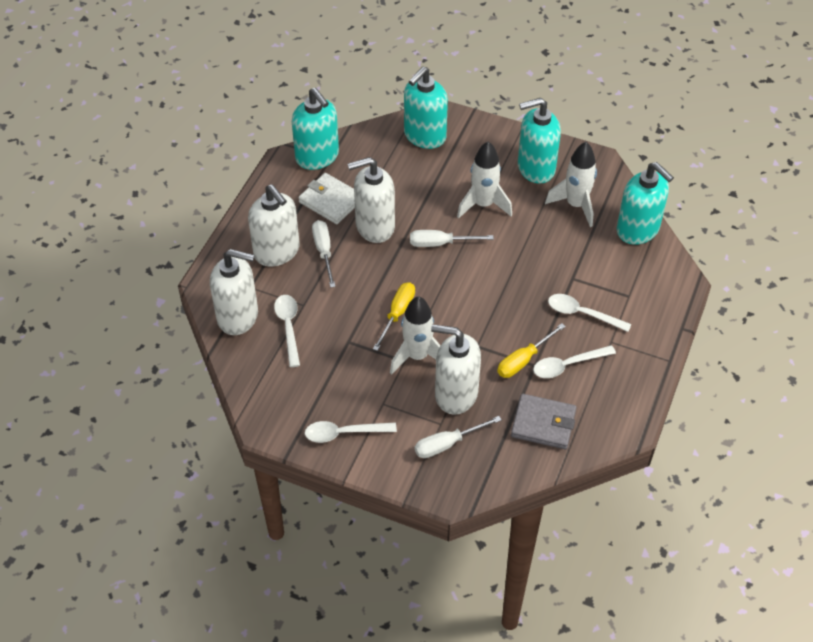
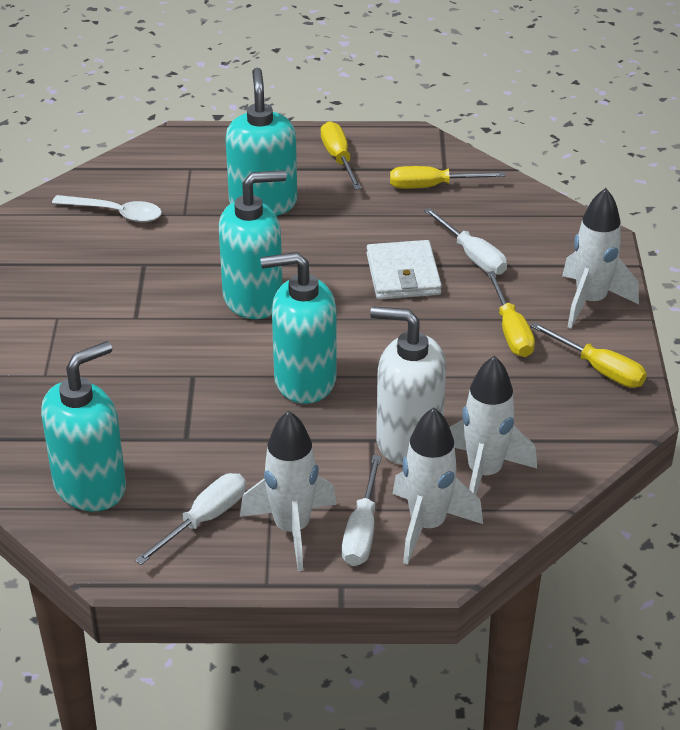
grey wallet: 1 -> 0
white rocket: 3 -> 4
white soap dispenser: 4 -> 1
white spoon: 4 -> 1
yellow screwdriver: 2 -> 4

